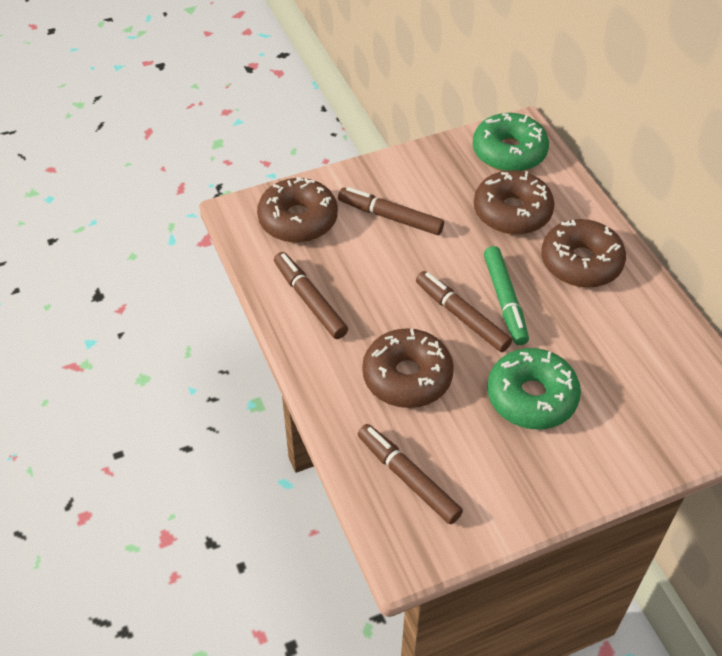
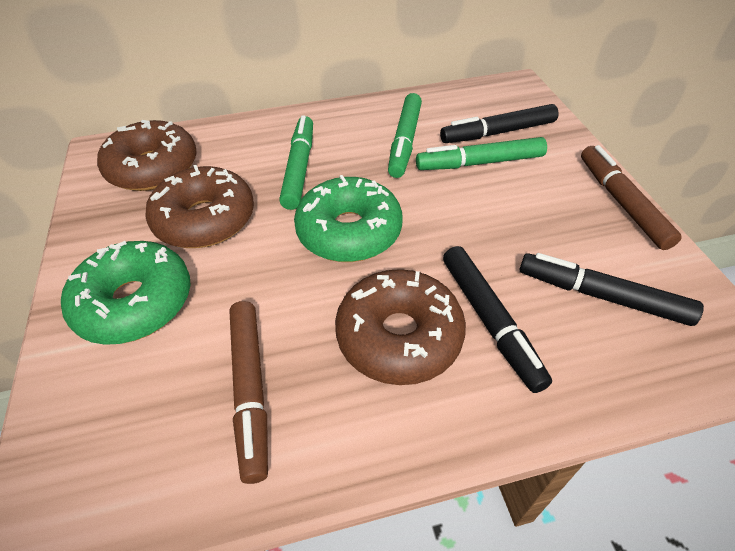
black marker: 0 -> 3
brown donut: 4 -> 3
brown marker: 4 -> 2
green marker: 1 -> 3

